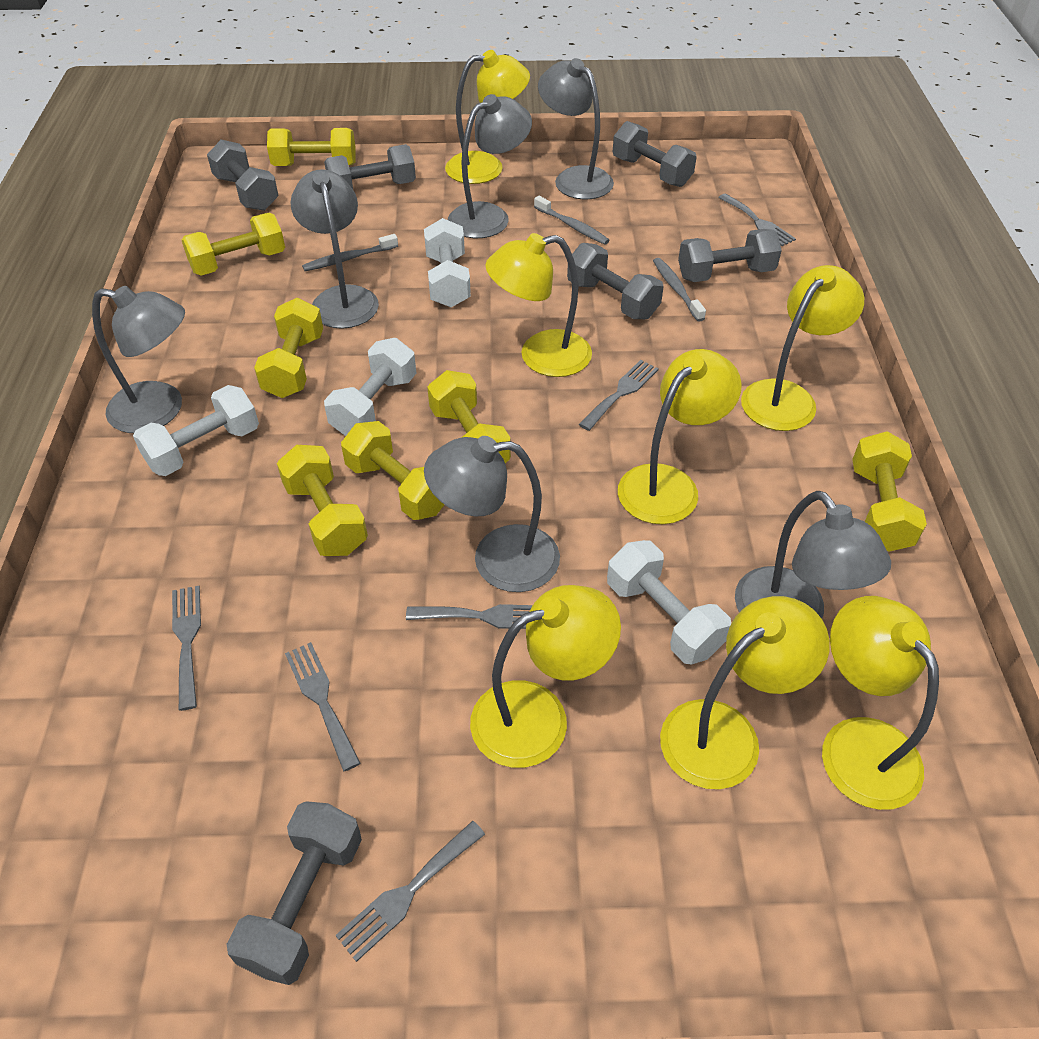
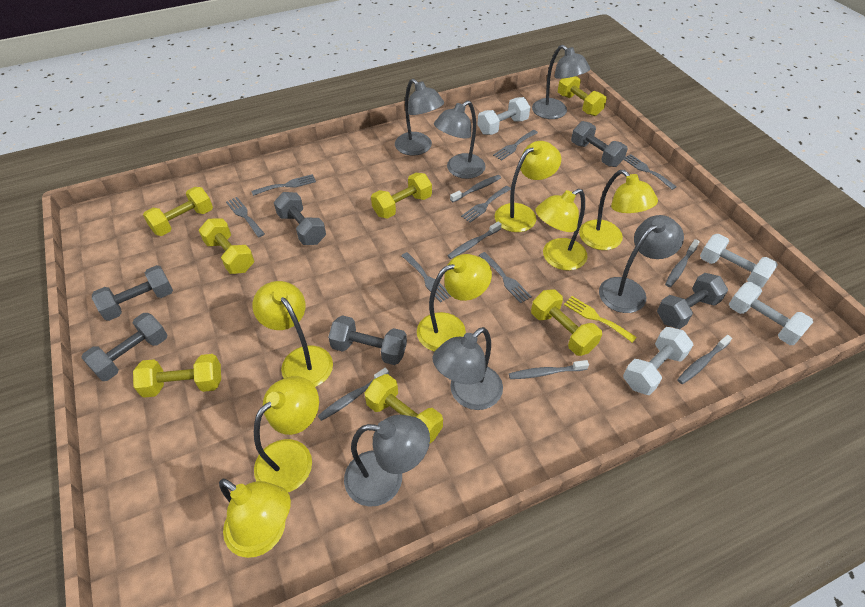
grey fork: 6 -> 7
grey toothbrush: 3 -> 6
yellow fork: 0 -> 1

